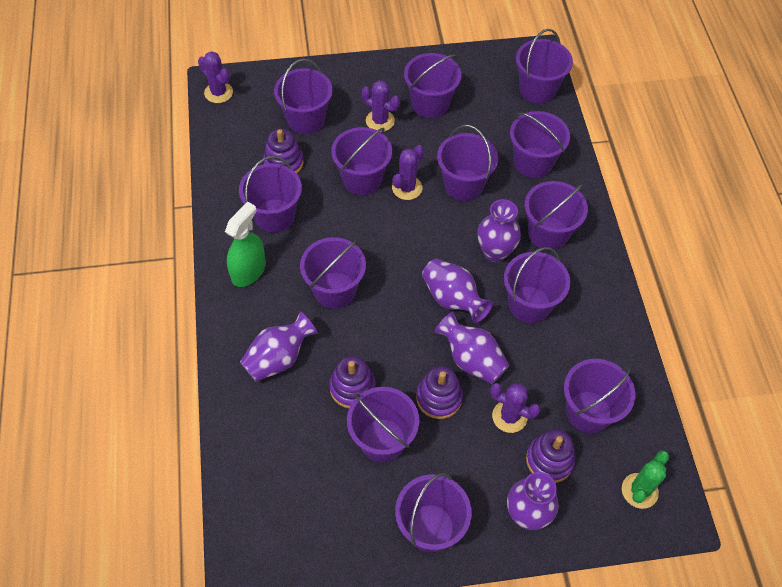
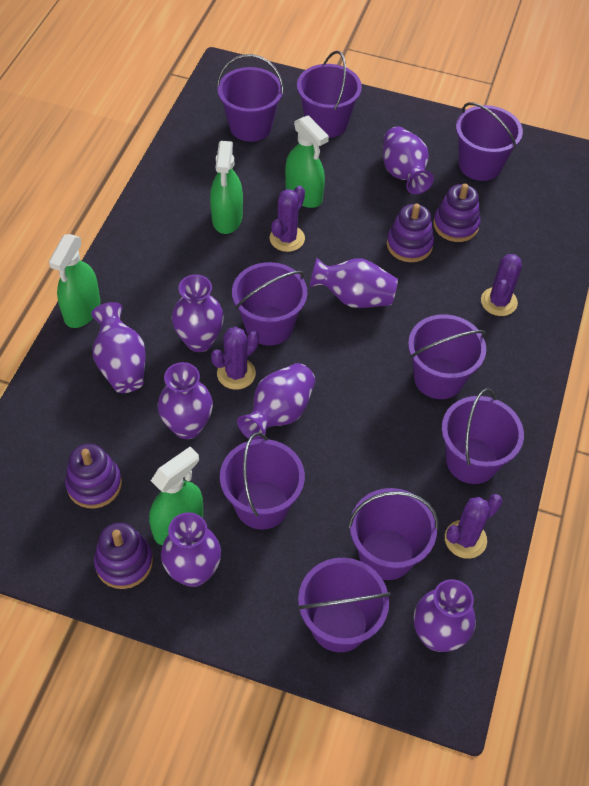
green cactus: 1 -> 0
green spray bottle: 1 -> 4
purple bucket: 13 -> 9
purple vase: 5 -> 8

